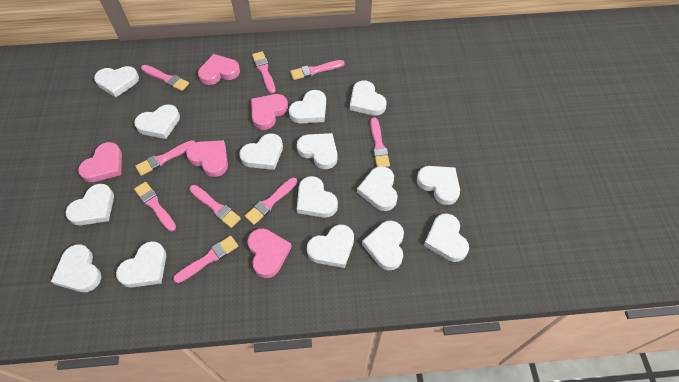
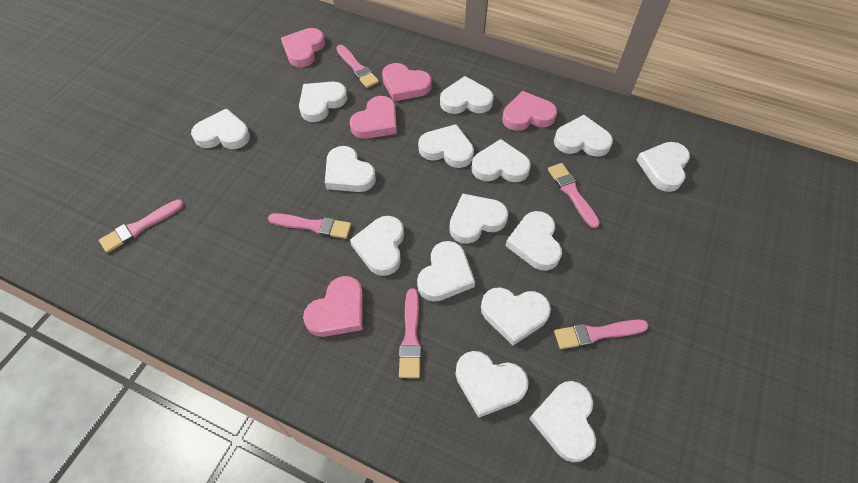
pink brush: 9 -> 6

